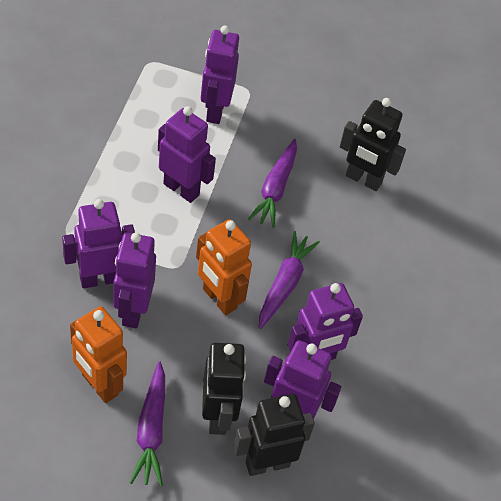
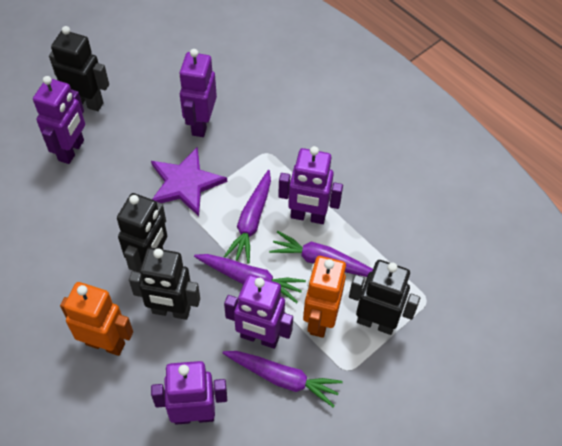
black robot: 3 -> 4
purple carrot: 3 -> 4
purple robot: 6 -> 5
purple star: 0 -> 1

